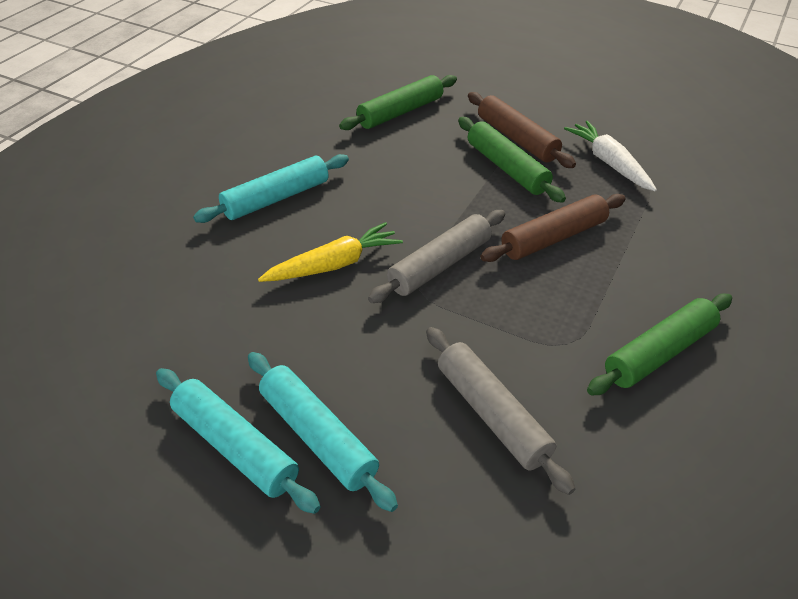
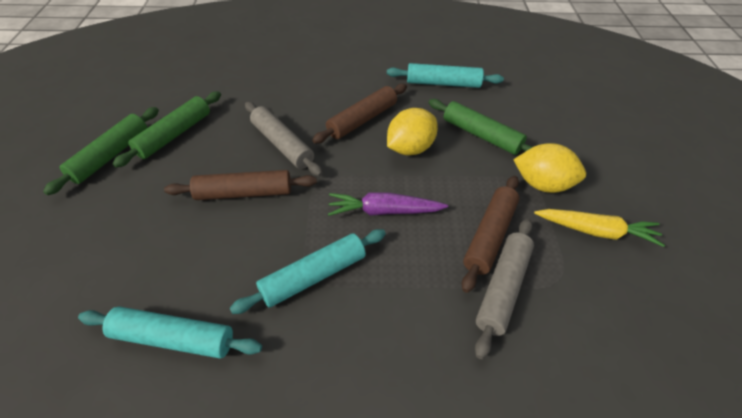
brown rolling pin: 2 -> 3
purple carrot: 0 -> 1
white carrot: 1 -> 0
yellow lemon: 0 -> 2

